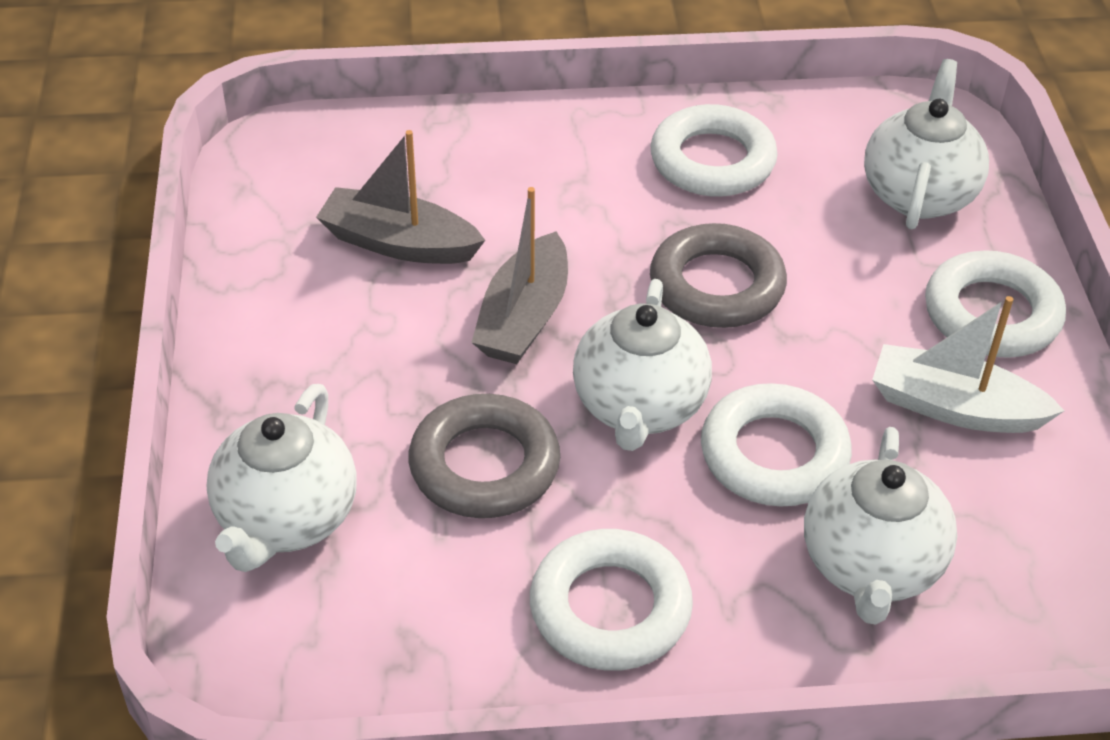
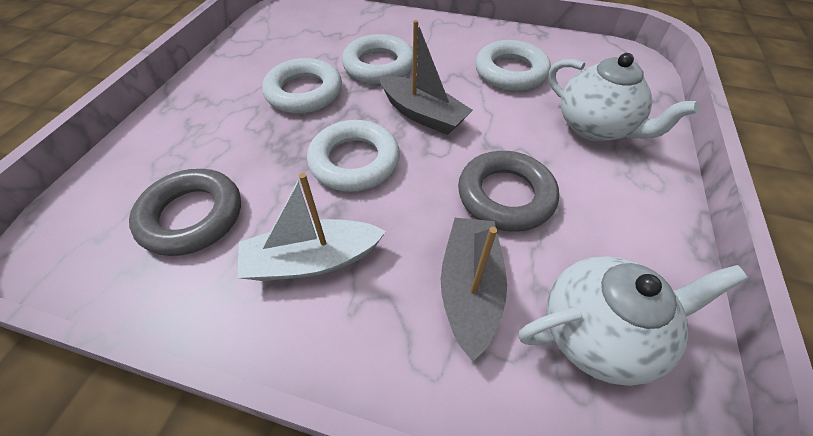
white teapot: 4 -> 2

